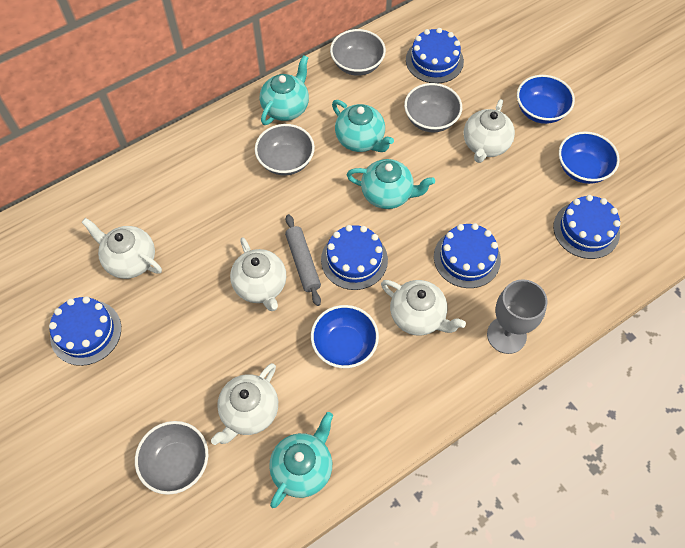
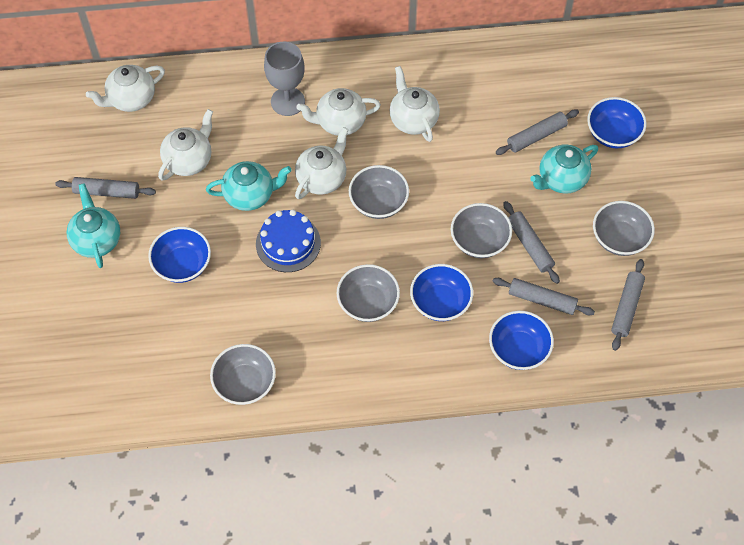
blue bowl: 3 -> 4
blue cake: 5 -> 1
grey bowl: 4 -> 5
grey rolling pin: 1 -> 5
turquoise teapot: 4 -> 3

